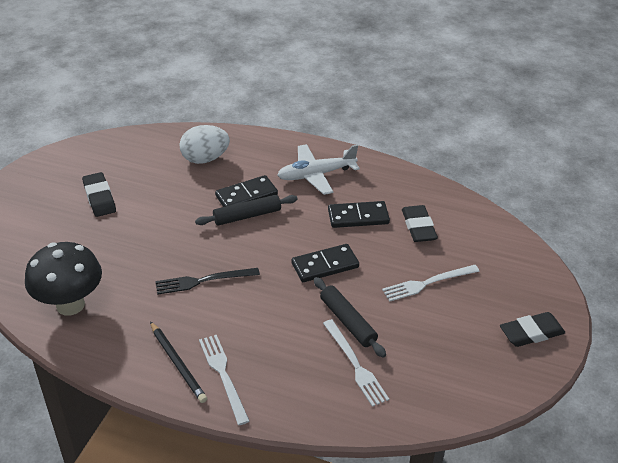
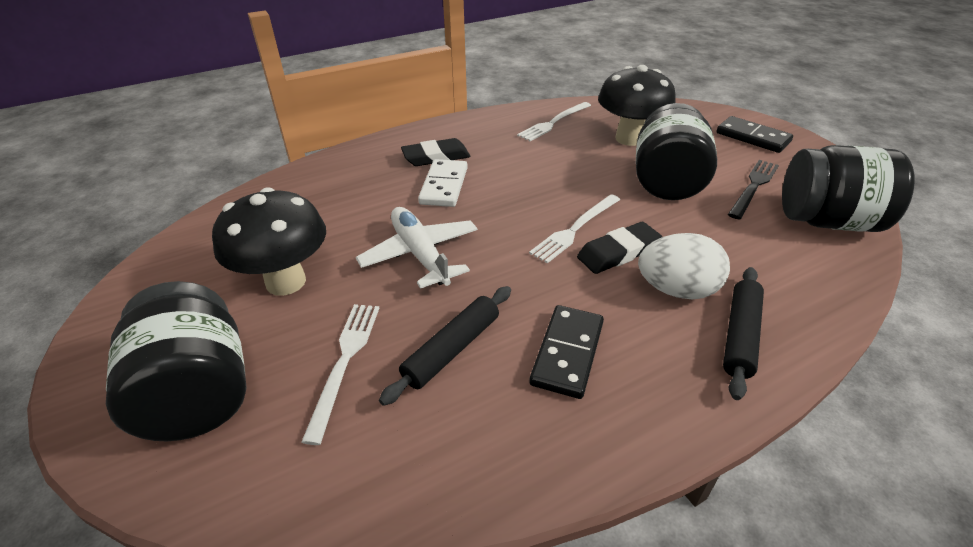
black domino: 3 -> 2
black eraser: 3 -> 2
black jar: 0 -> 3
black mushroom: 1 -> 2
black pencil: 1 -> 0
white domino: 0 -> 1

